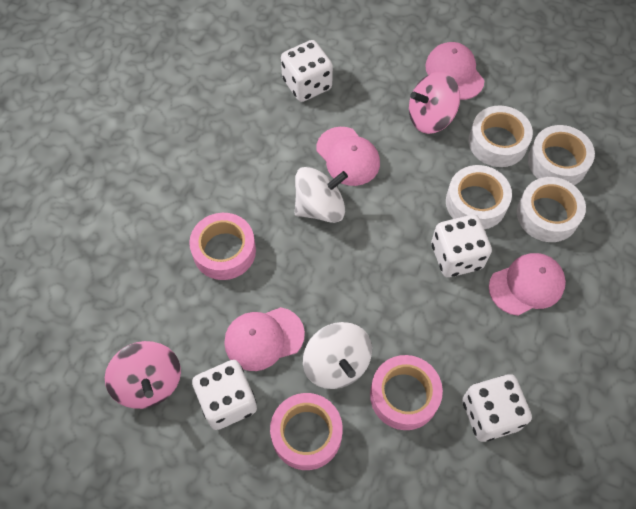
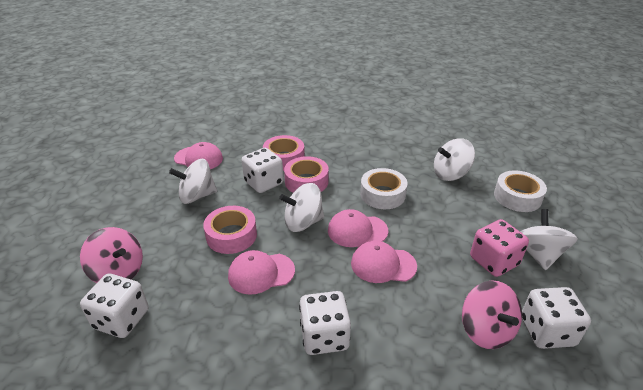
pink dice: 0 -> 1
white spinning top: 2 -> 4
white tape: 4 -> 2

